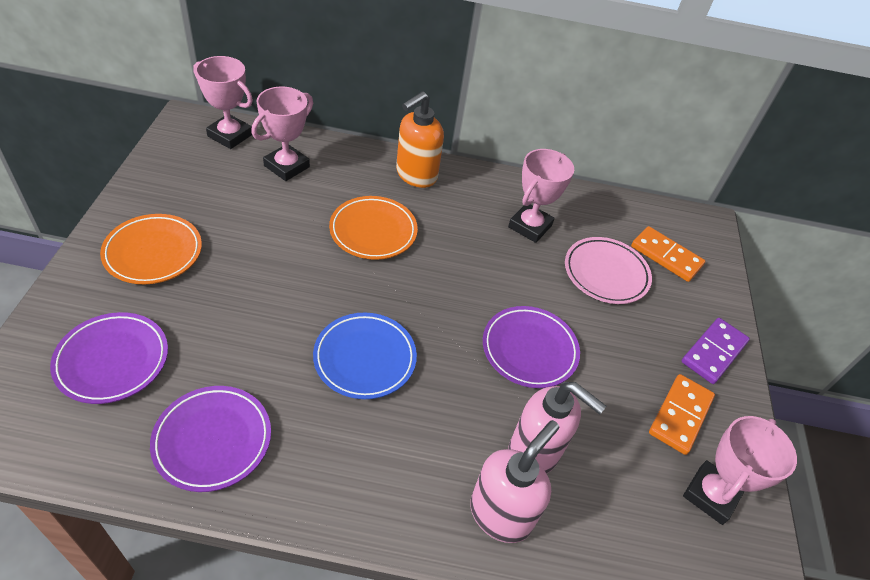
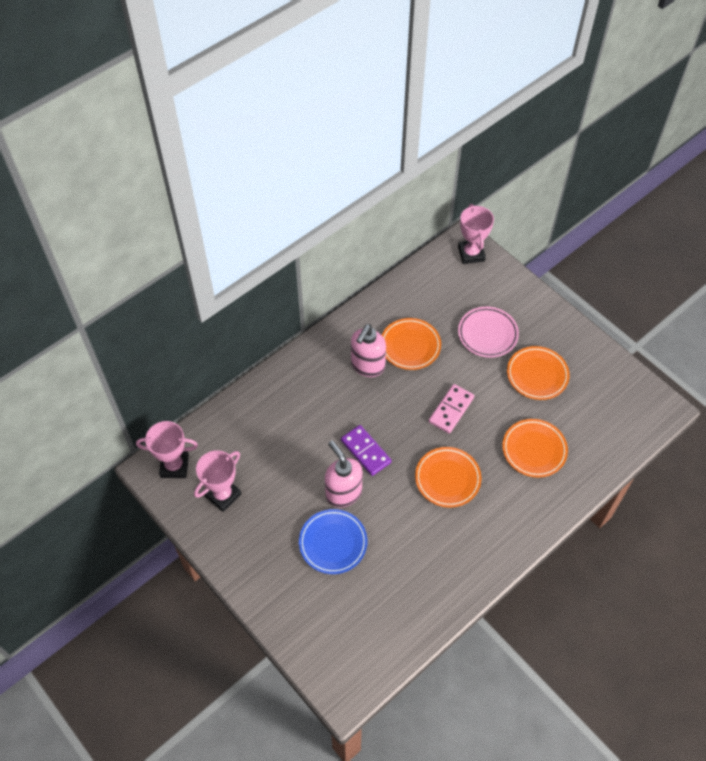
orange domino: 2 -> 0
orange plate: 2 -> 4
orange soap dispenser: 1 -> 0
pink domino: 0 -> 1
pink trophy: 4 -> 3
purple plate: 3 -> 0

